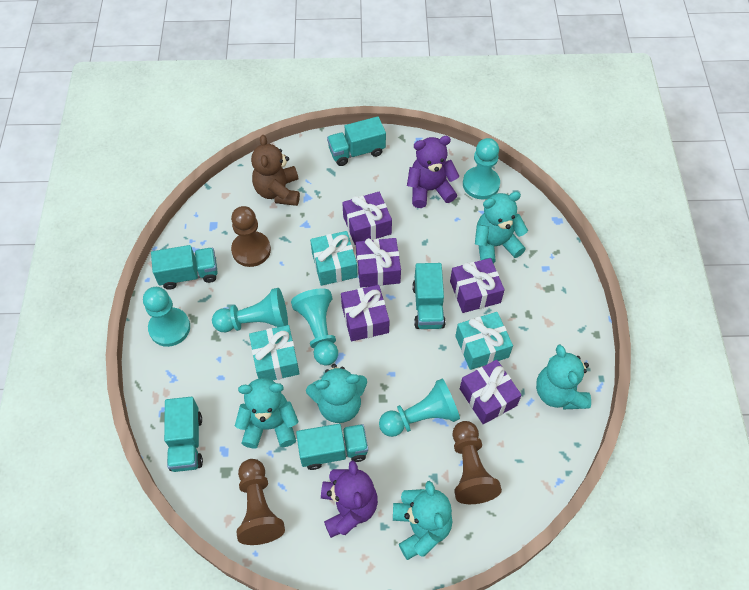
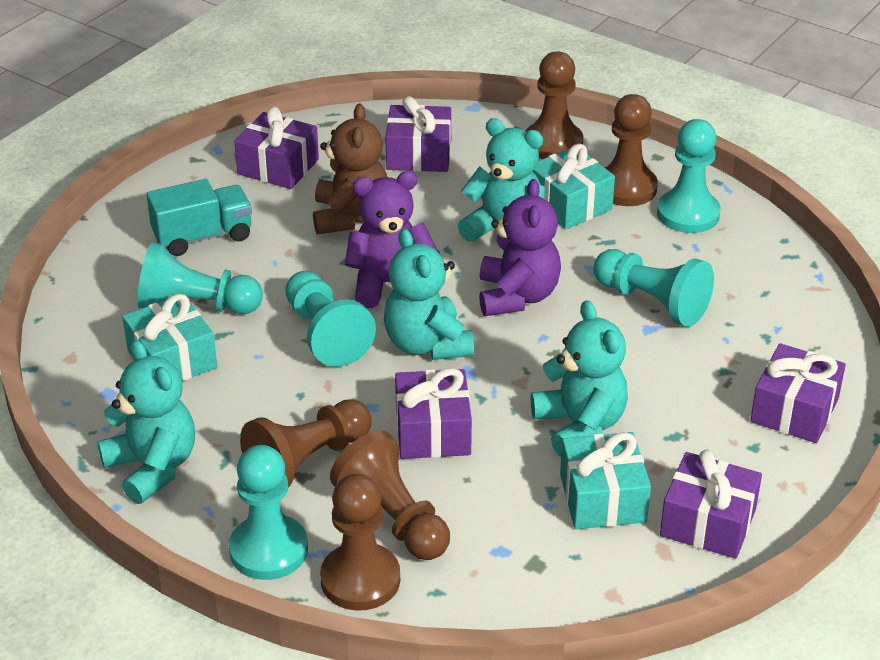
brown pawn: 3 -> 5
turquoise teddy bear: 5 -> 4
turquoise truck: 5 -> 1

